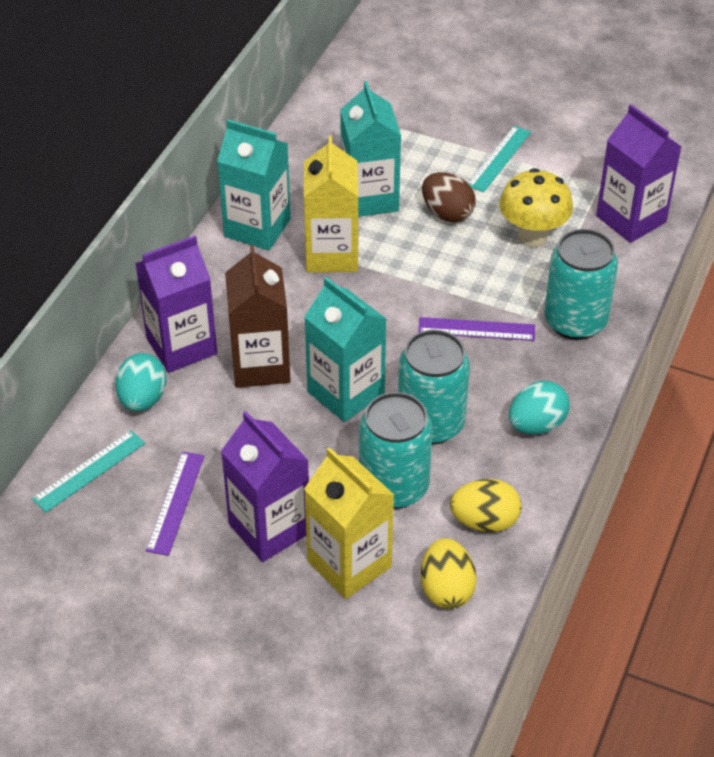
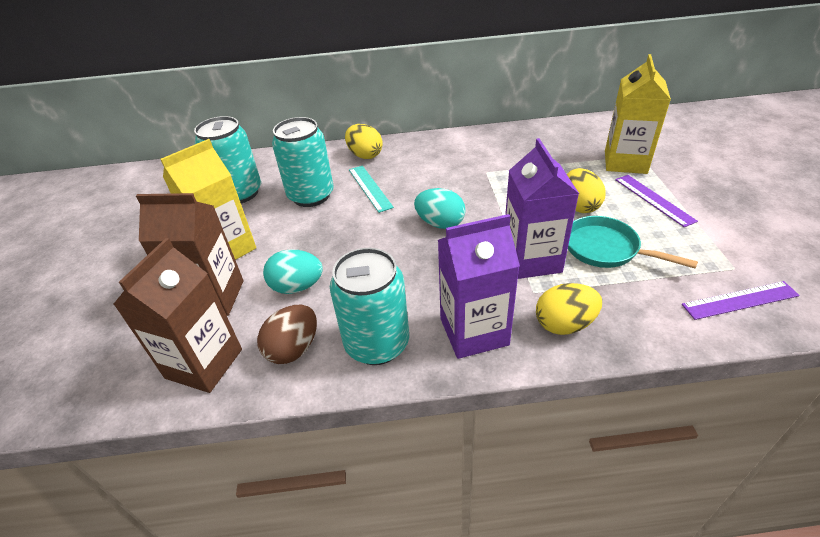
brown carton: 1 -> 2
purple carton: 3 -> 2
turquoise carton: 3 -> 0
turquoise pan: 0 -> 1
turquoise ruler: 2 -> 1
yellow egg: 2 -> 3
yellow mushroom: 1 -> 0

